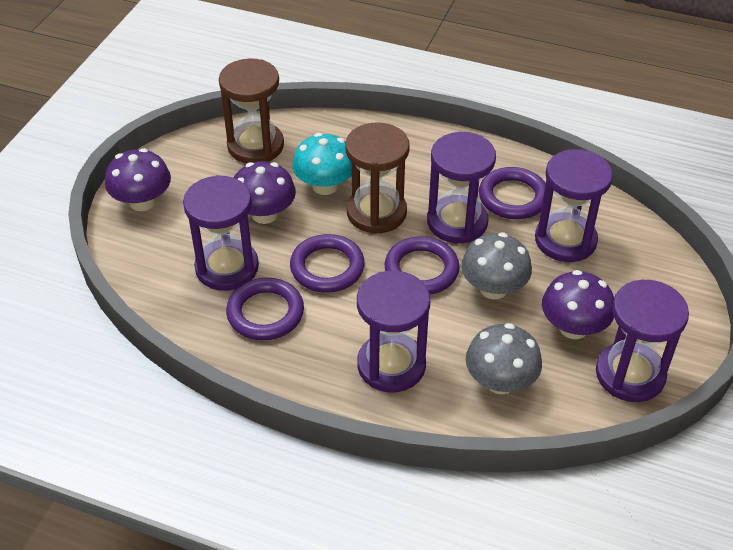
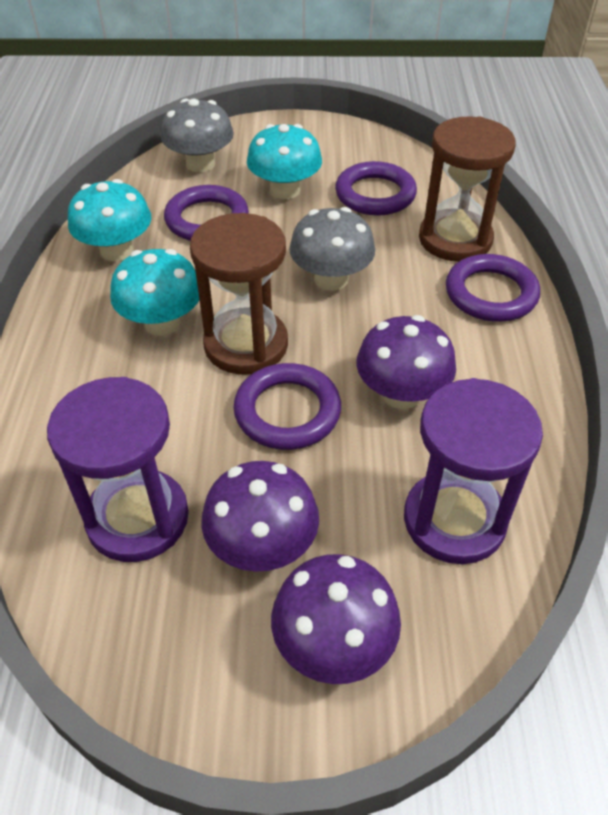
purple hourglass: 5 -> 2
turquoise mushroom: 1 -> 3

